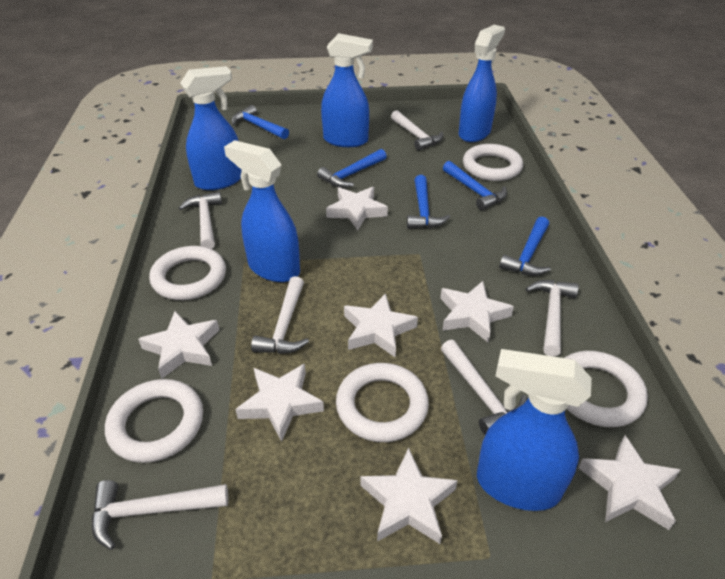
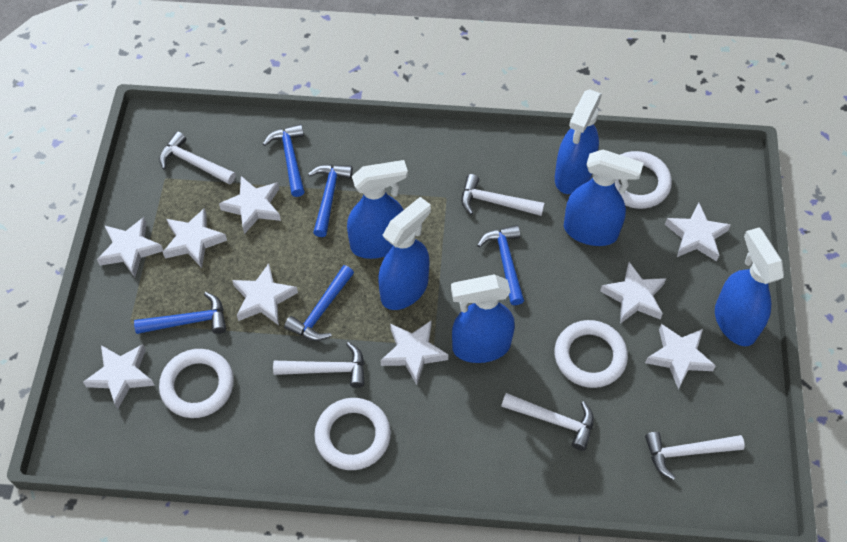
blue spray bottle: 5 -> 6
white hammer: 6 -> 5
white ring: 5 -> 4
white star: 7 -> 9

